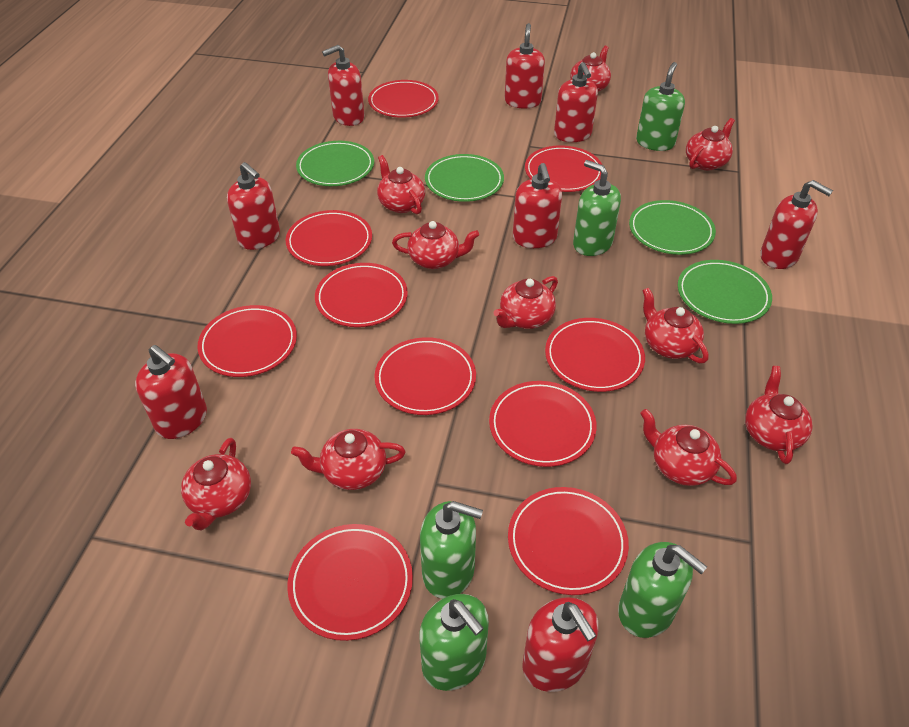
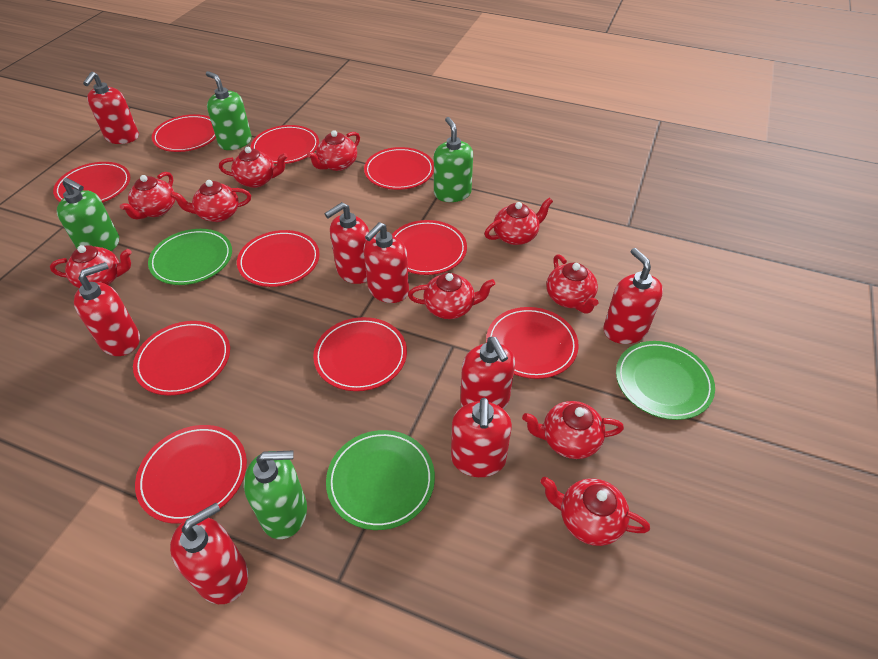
green plate: 4 -> 3
green soap dispenser: 5 -> 4

